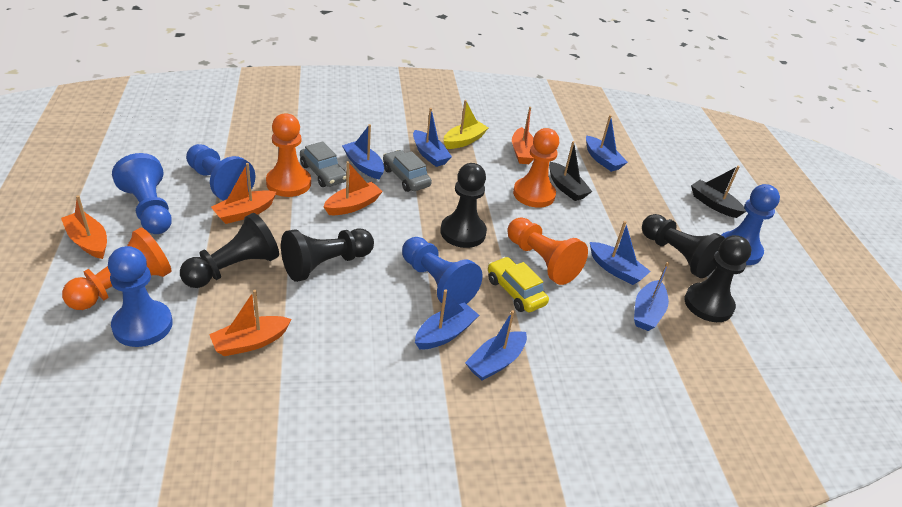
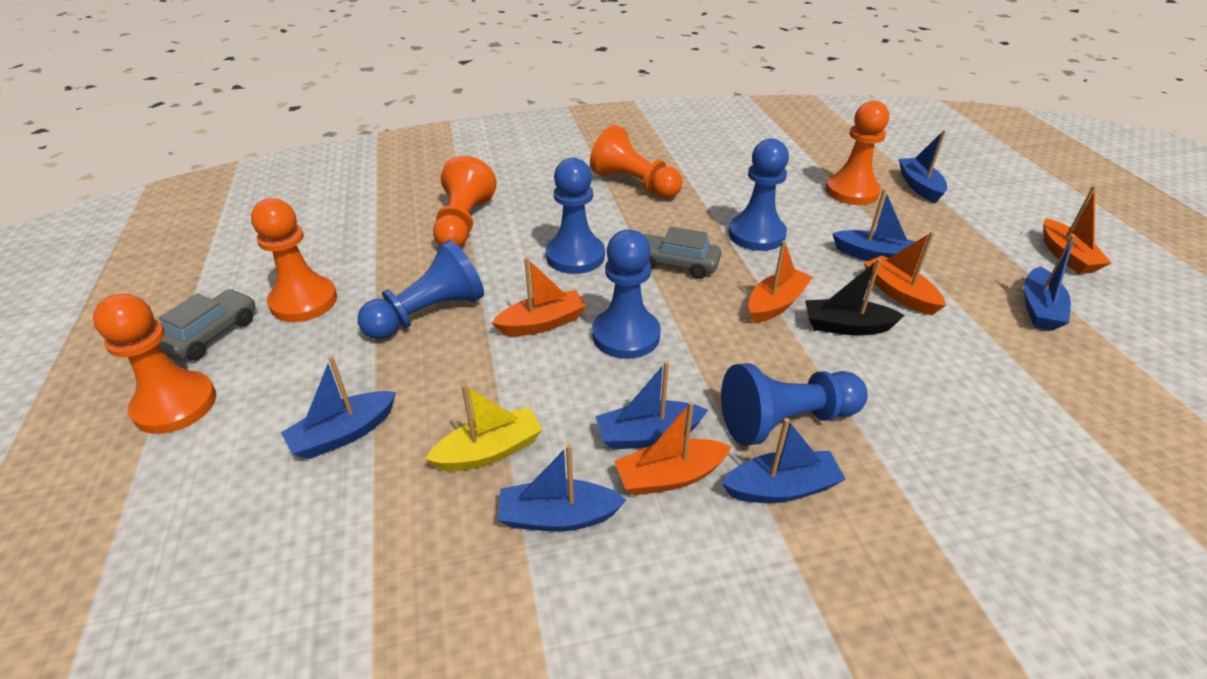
black boat: 2 -> 1
black pawn: 5 -> 0
orange pawn: 4 -> 5
yellow car: 1 -> 0

